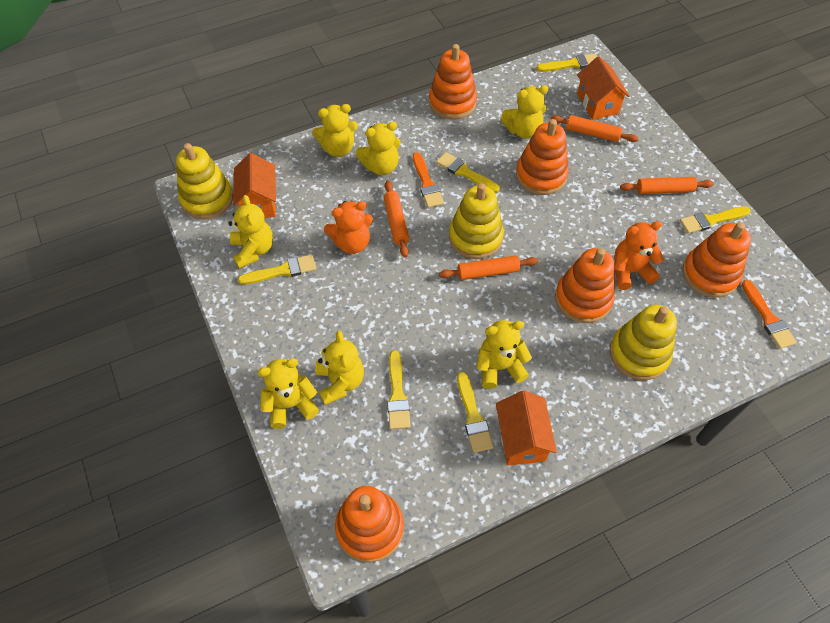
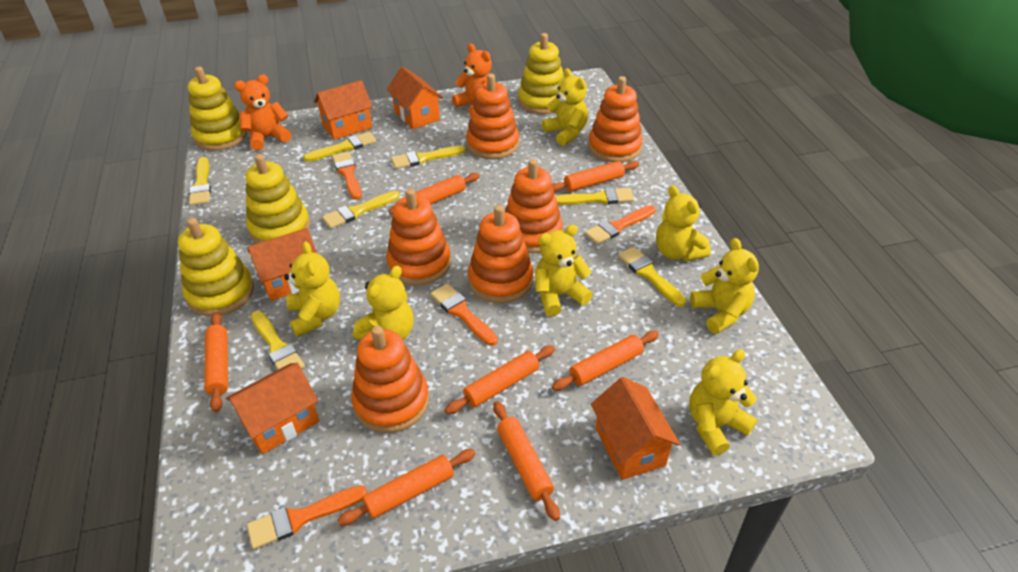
orange brush: 2 -> 4
orange house: 3 -> 5
orange rolling pin: 4 -> 7
orange stacking toy: 5 -> 6
yellow brush: 6 -> 7
yellow stacking toy: 3 -> 4

